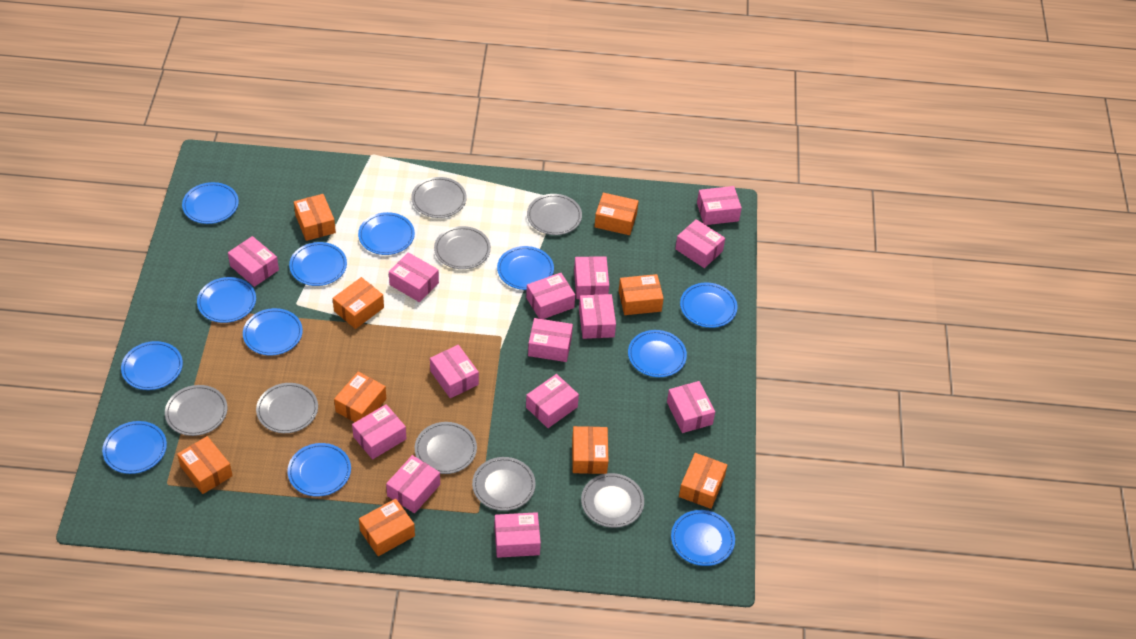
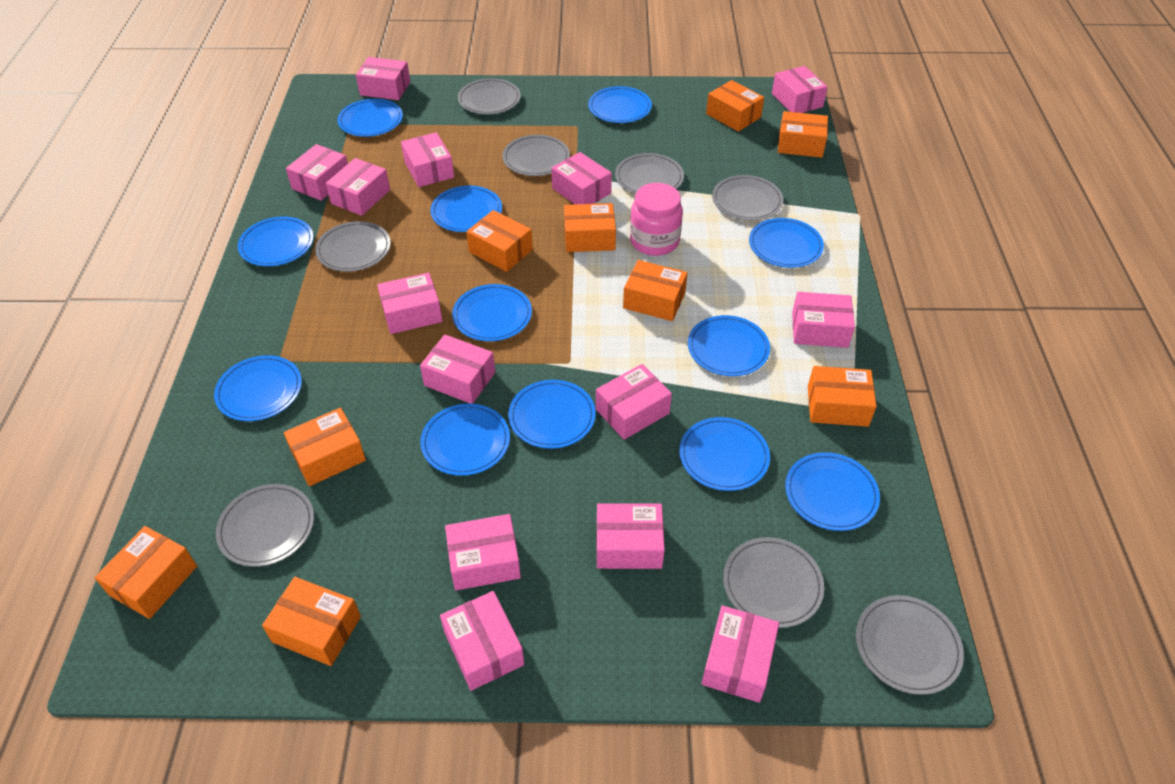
pink jar: 0 -> 1

